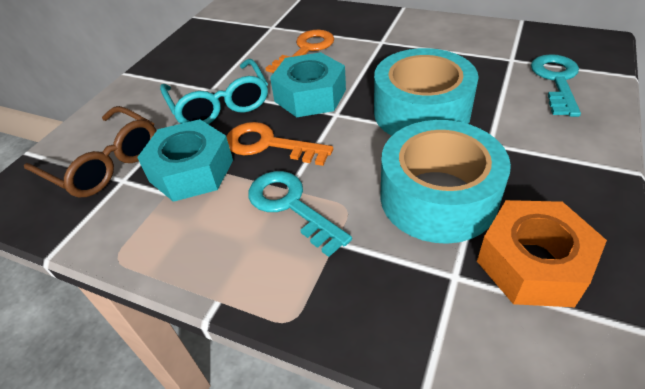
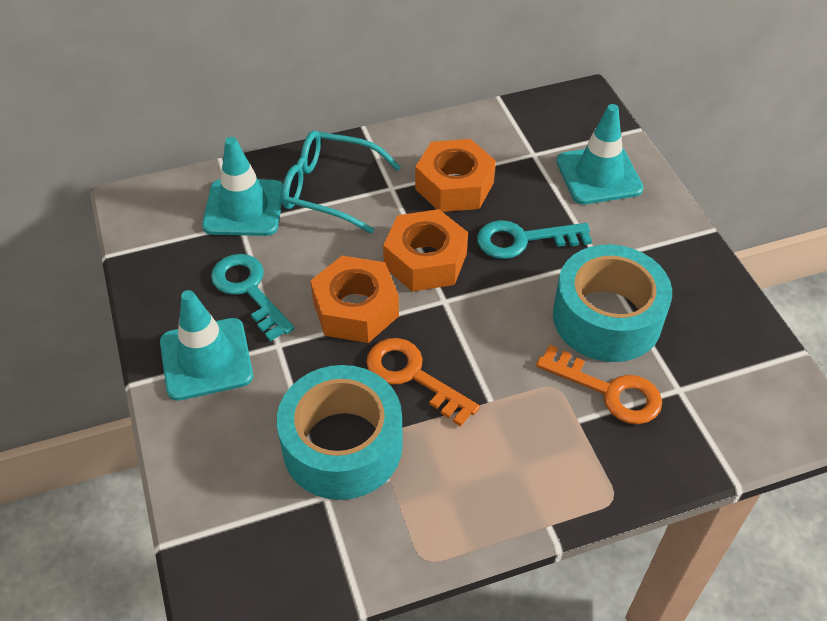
brown glasses: 1 -> 0
orange nut: 1 -> 3
turquoise nut: 2 -> 0
turquoise traffic cone: 0 -> 3

